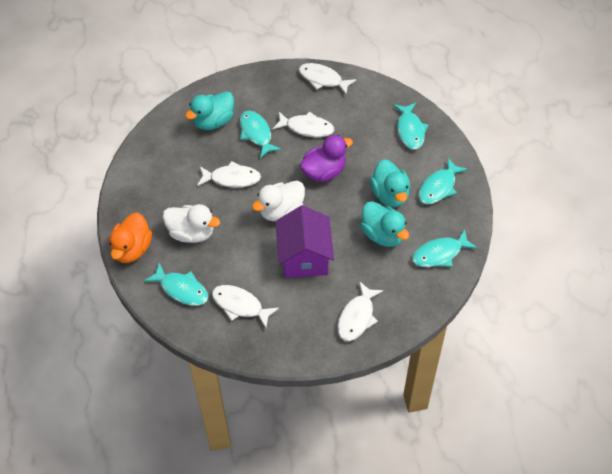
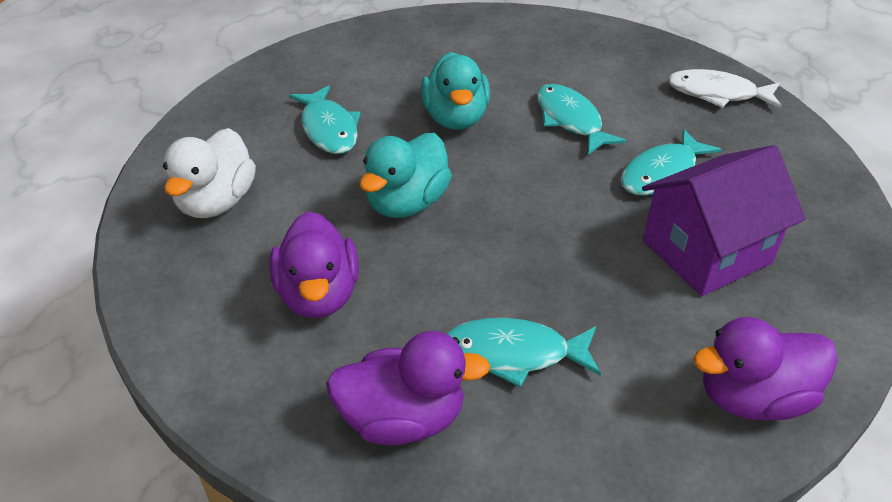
orange duck: 1 -> 0
purple duck: 1 -> 3
turquoise duck: 3 -> 2
turquoise fish: 5 -> 4
white duck: 2 -> 1
white fish: 5 -> 1

